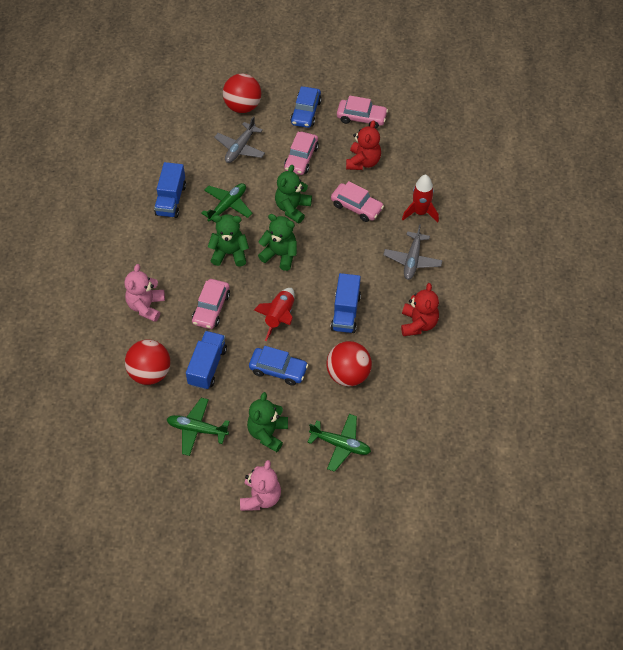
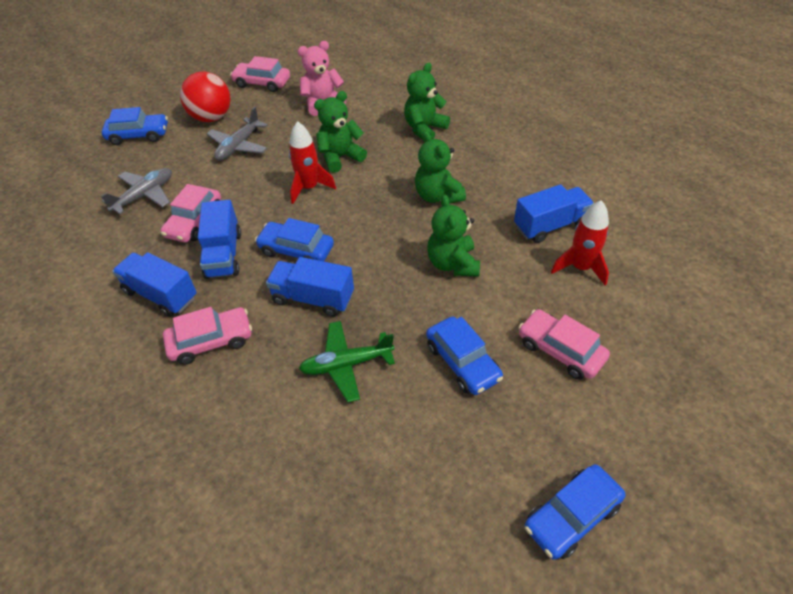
blue car: 2 -> 4
blue truck: 3 -> 4
green plane: 3 -> 1
pink teddy bear: 2 -> 1
red ball: 3 -> 1
red teddy bear: 2 -> 0

